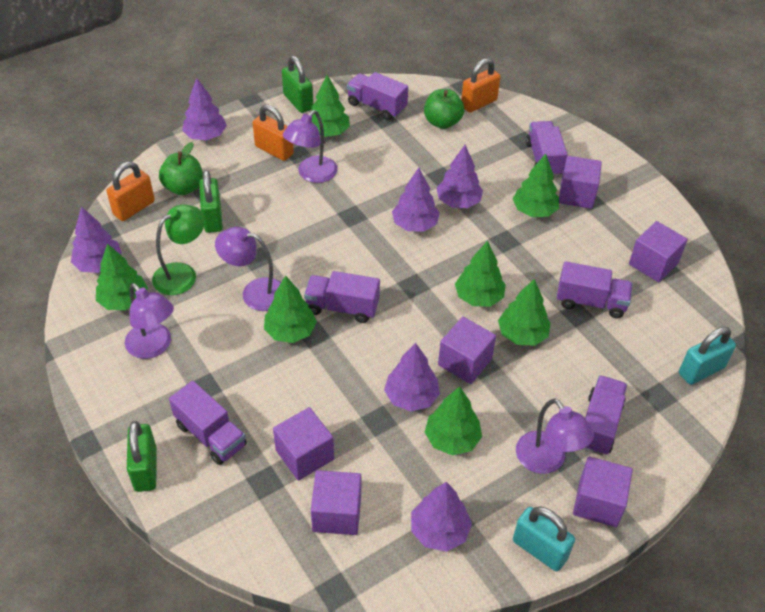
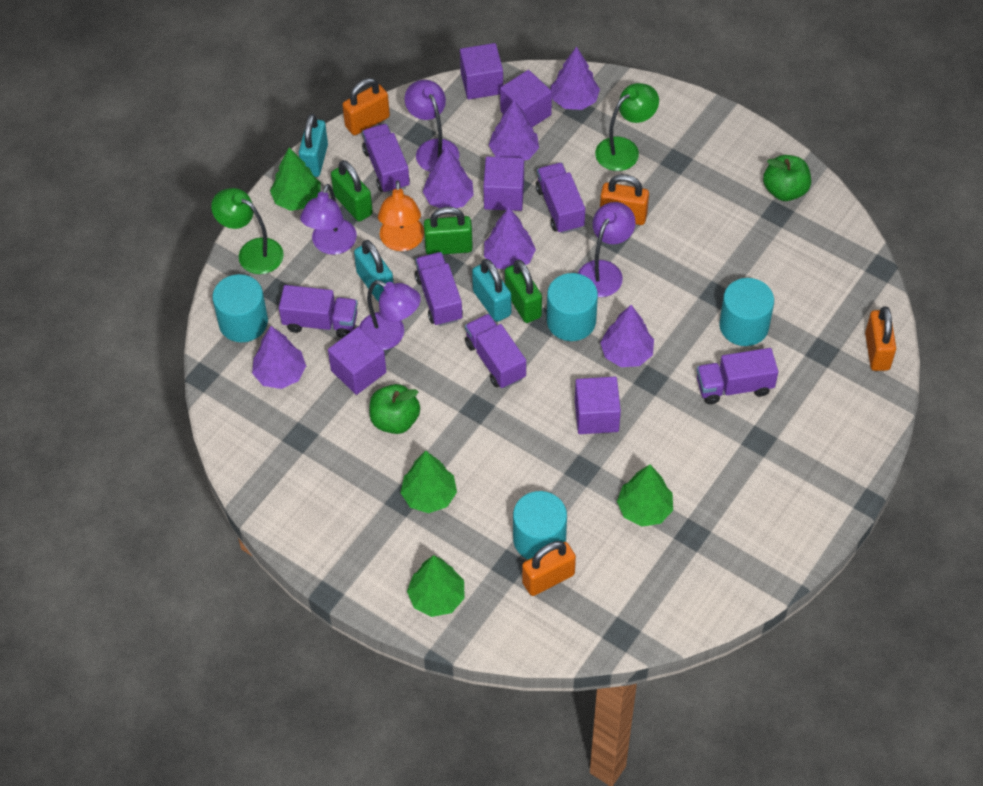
green lamp: 1 -> 2
green tree: 7 -> 4
orange lamp: 0 -> 1
orange padlock: 3 -> 4
purple cube: 6 -> 5
turquoise cylinder: 0 -> 4
turquoise padlock: 2 -> 3

